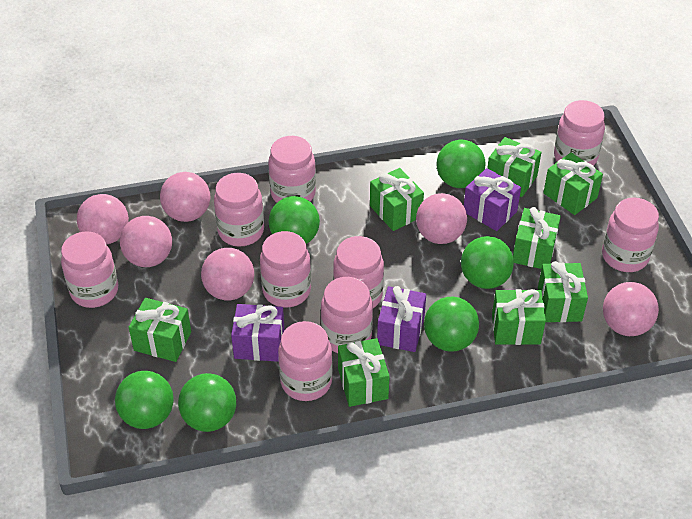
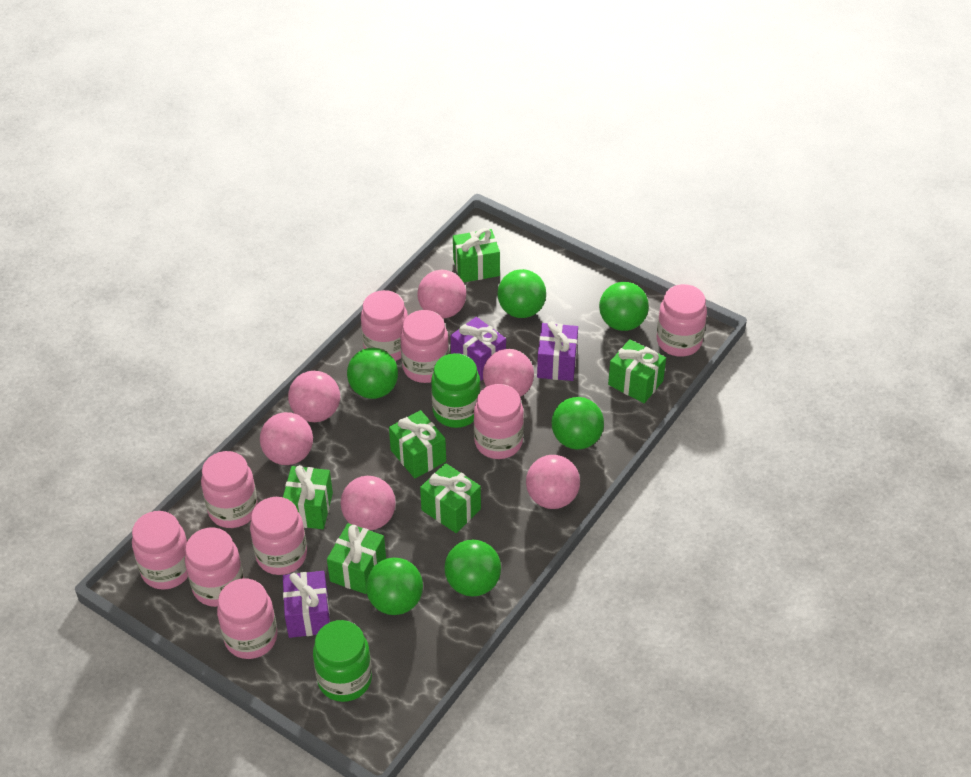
green gift: 8 -> 6
green jar: 0 -> 2

